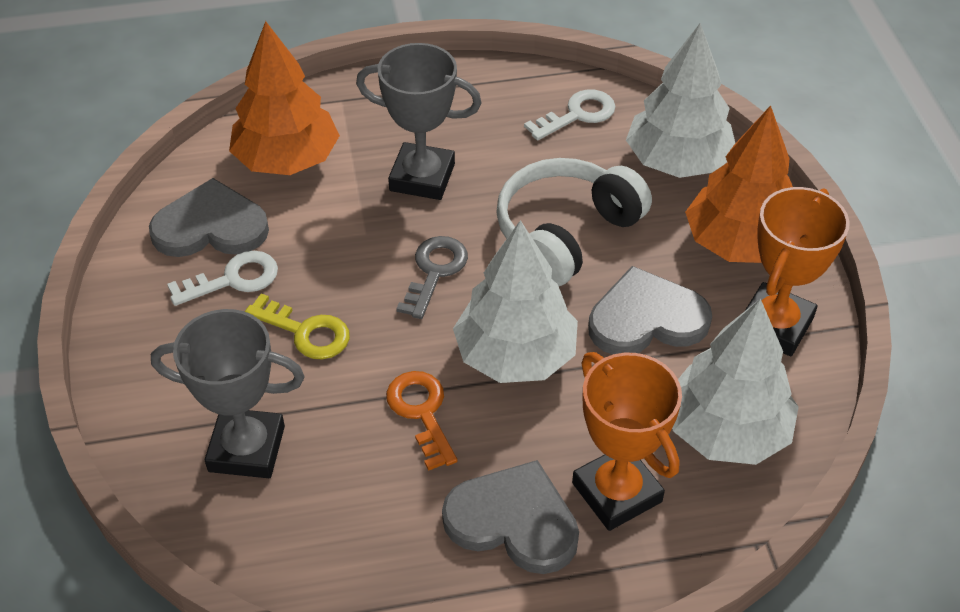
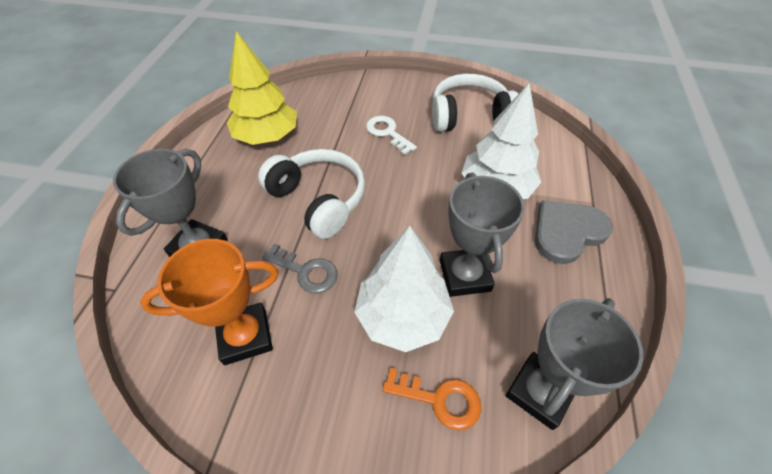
grey heart: 3 -> 1
grey trophy: 2 -> 3
orange tree: 2 -> 0
orange trophy: 2 -> 1
white headphones: 1 -> 2
white key: 2 -> 1
white tree: 3 -> 2
yellow key: 1 -> 0
yellow tree: 0 -> 1

